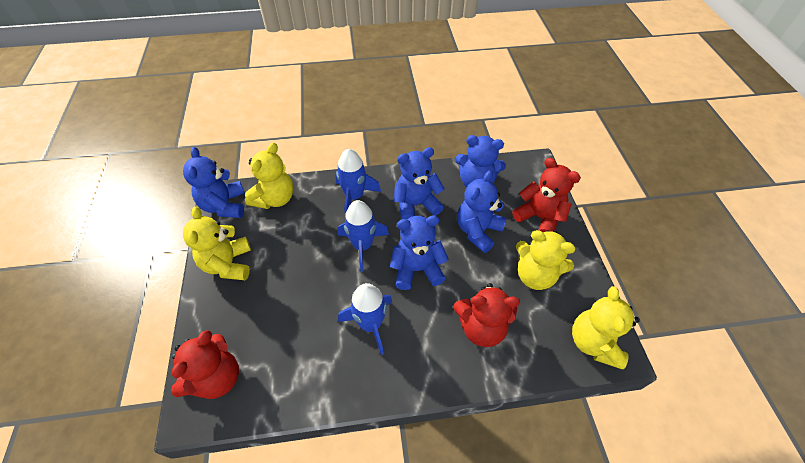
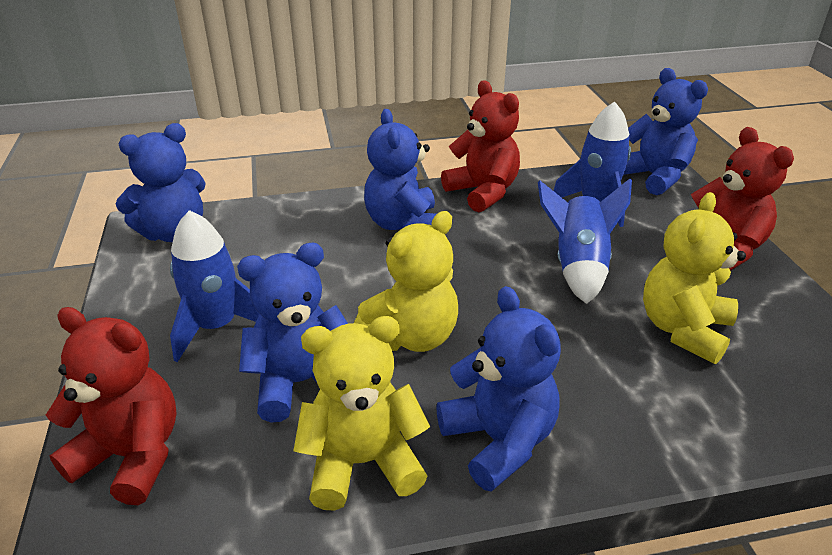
yellow teddy bear: 4 -> 3

